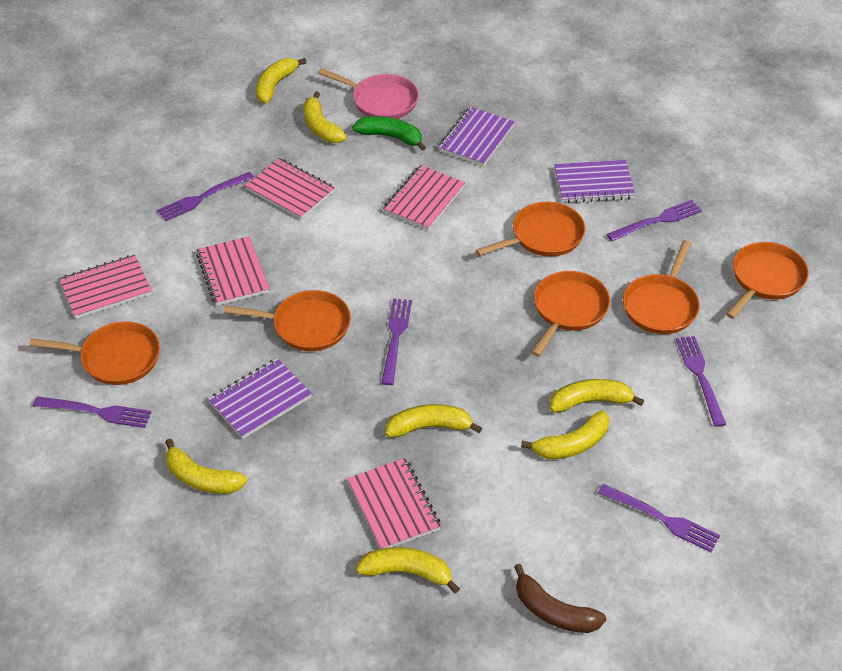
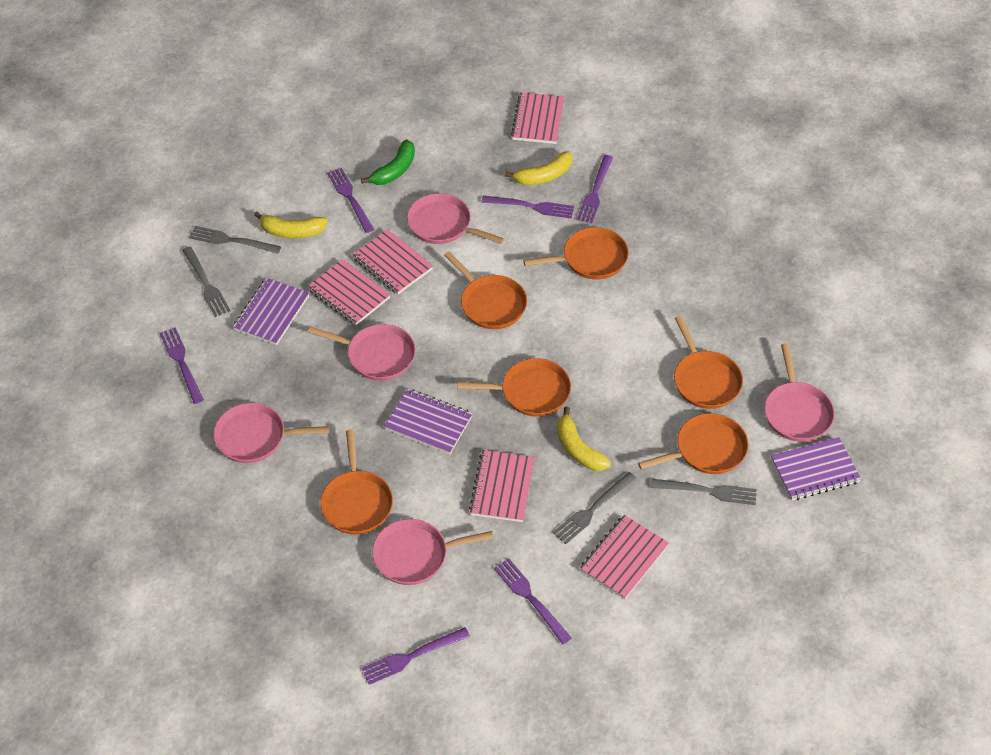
brown banana: 1 -> 0
grey fork: 0 -> 4
pink pan: 1 -> 5
yellow banana: 7 -> 3

